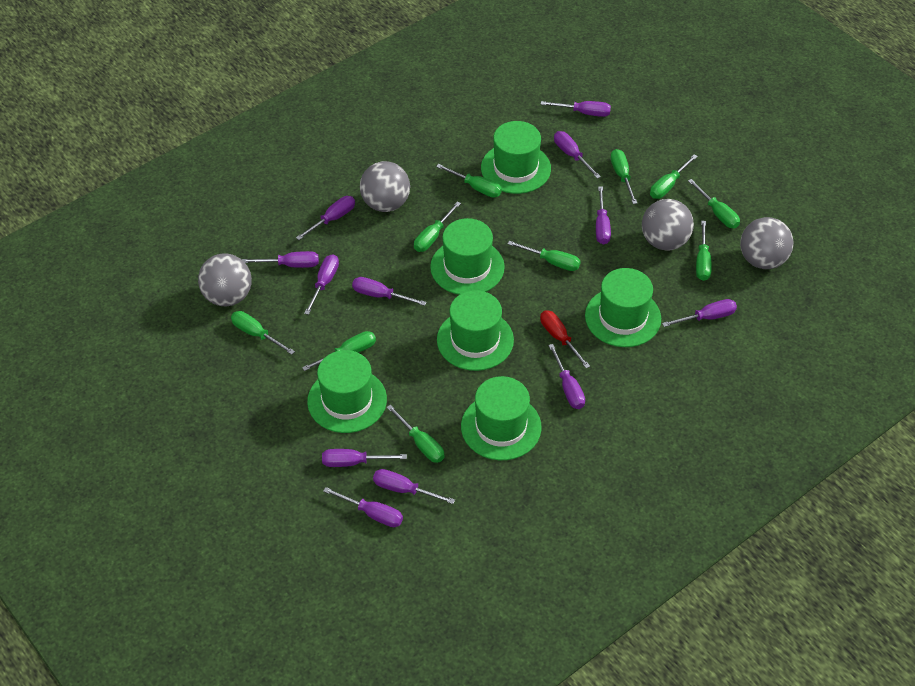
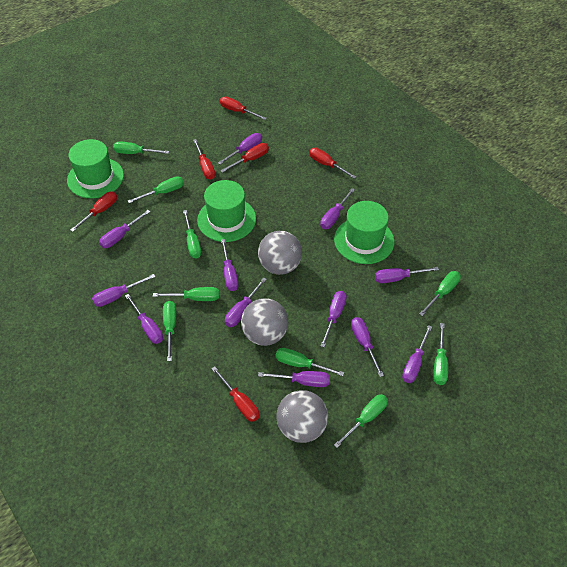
green hat: 6 -> 3
green screwdriver: 10 -> 9
grey ball: 4 -> 3
red screwdriver: 1 -> 6

